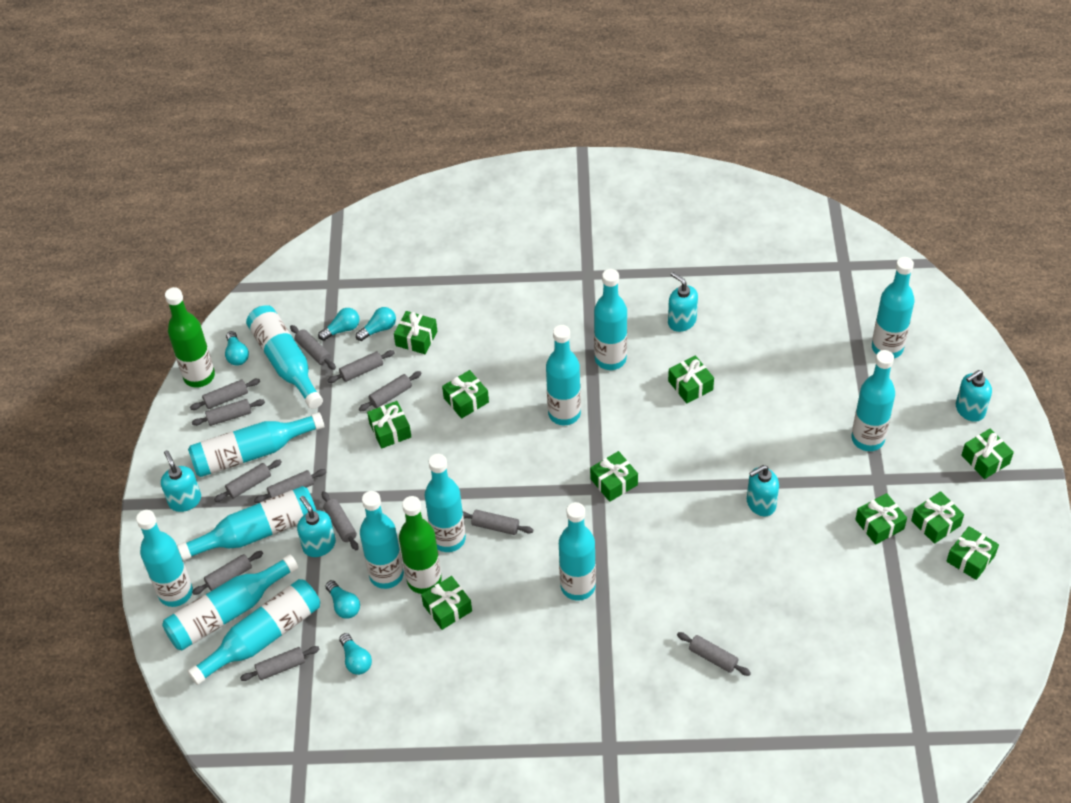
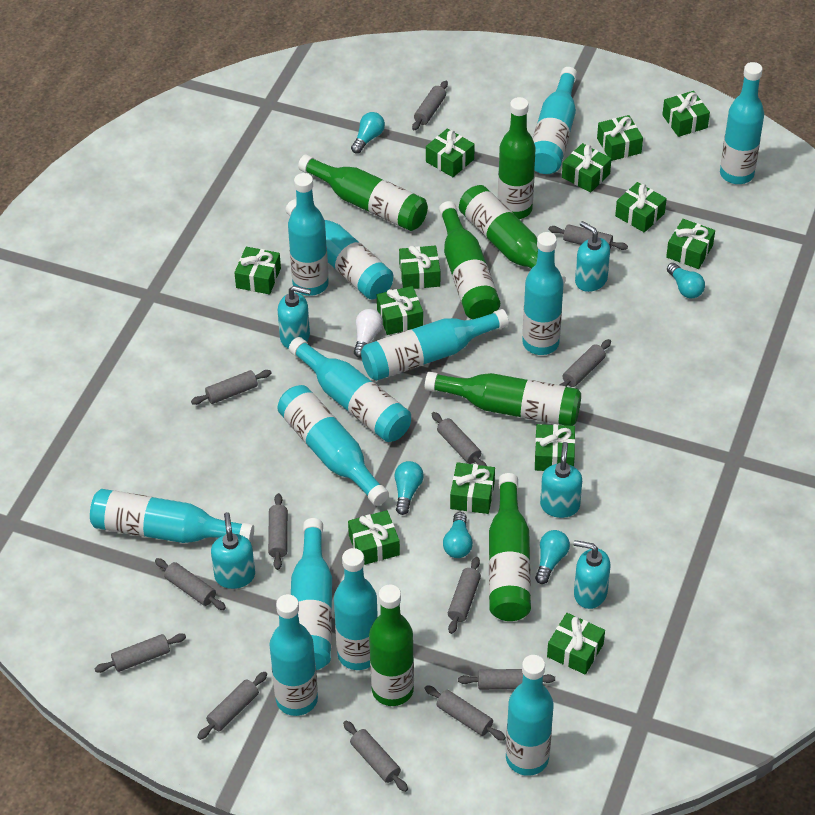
green bottle: 2 -> 7
green gift: 10 -> 13
grey rolling pin: 12 -> 13
white light bulb: 0 -> 1

